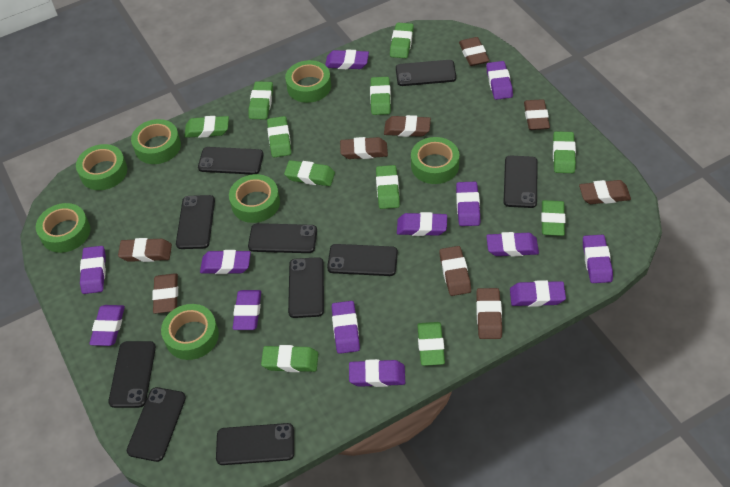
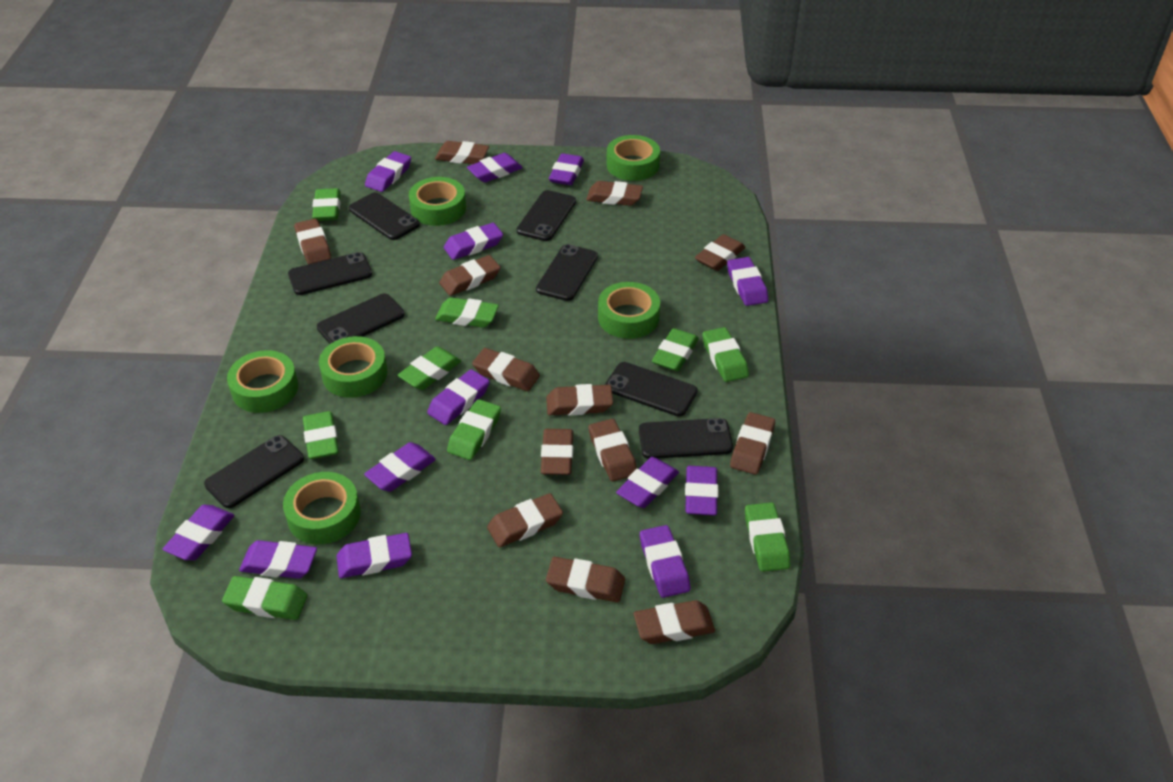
black phone: 10 -> 8
brown eraser: 9 -> 13
green eraser: 11 -> 9
green tape: 7 -> 6

